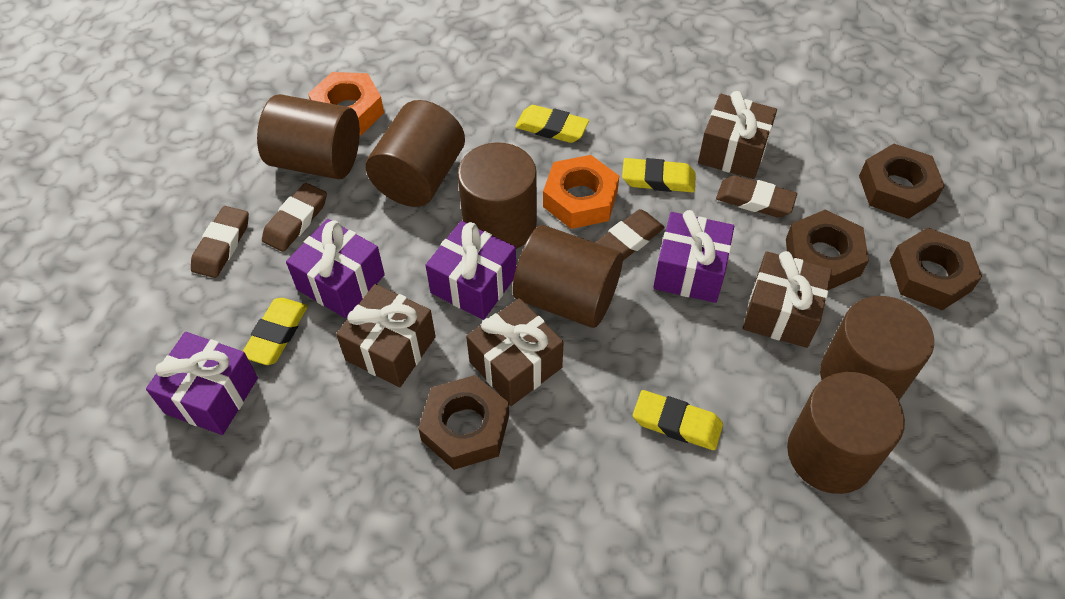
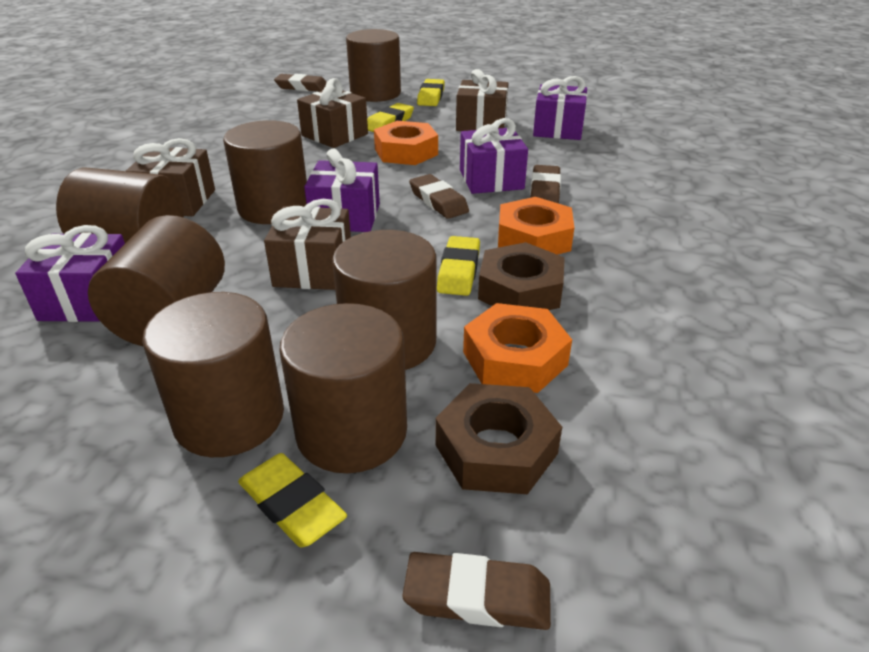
brown cylinder: 6 -> 7
brown nut: 4 -> 2
orange nut: 2 -> 3

